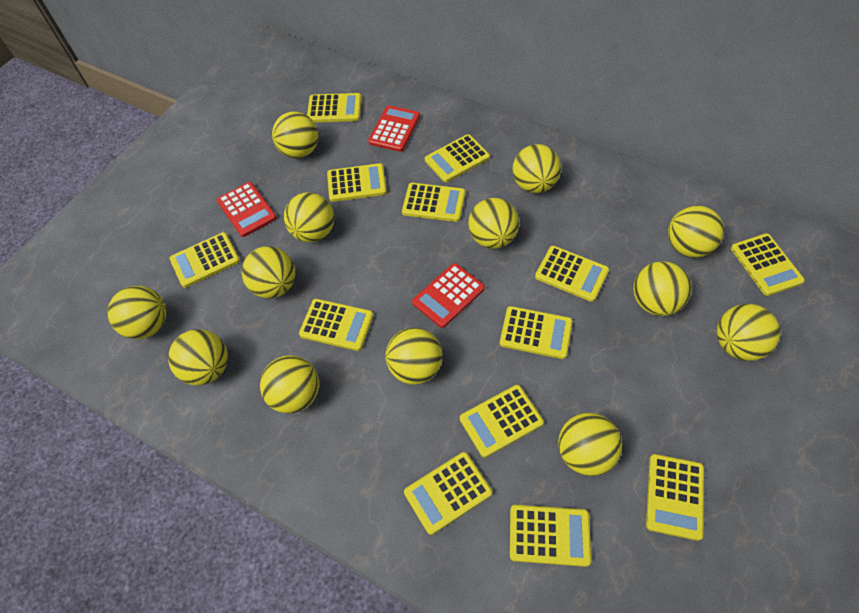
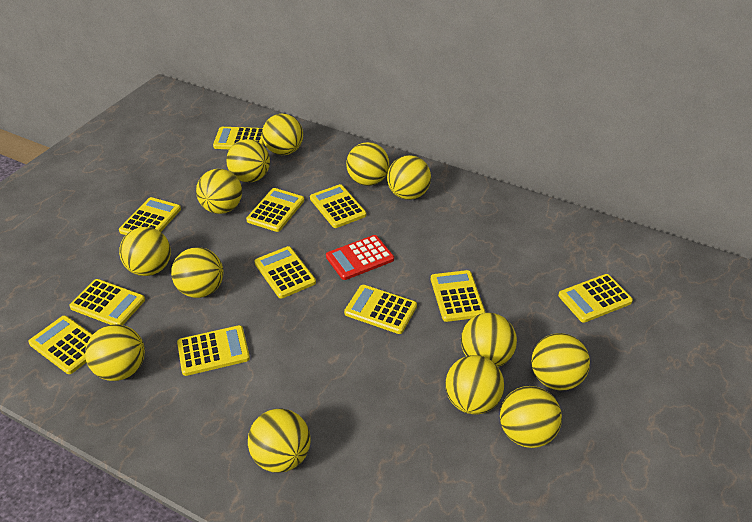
red calculator: 3 -> 1
yellow calculator: 13 -> 11

